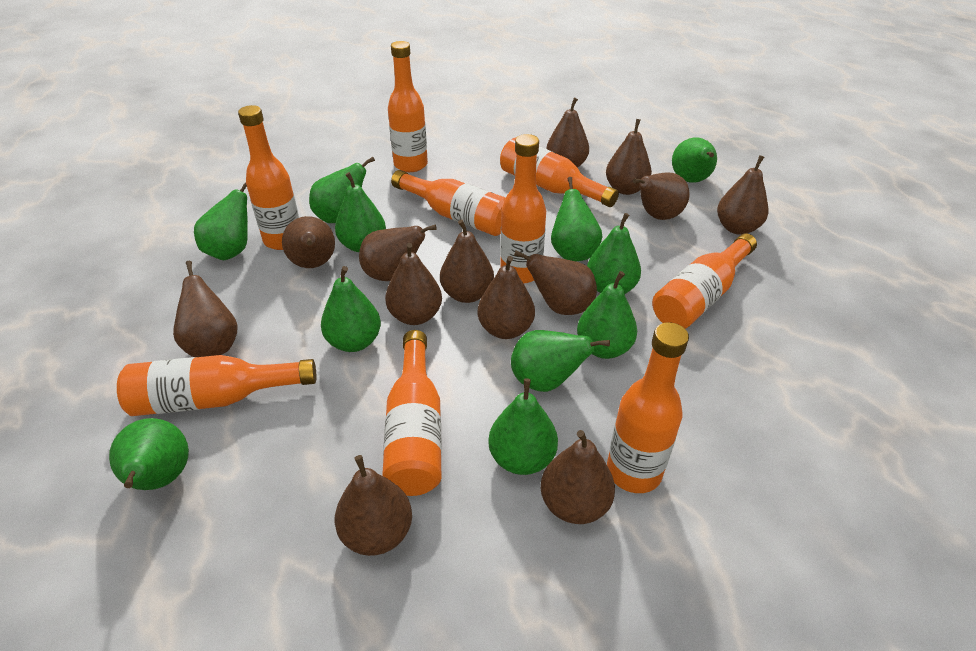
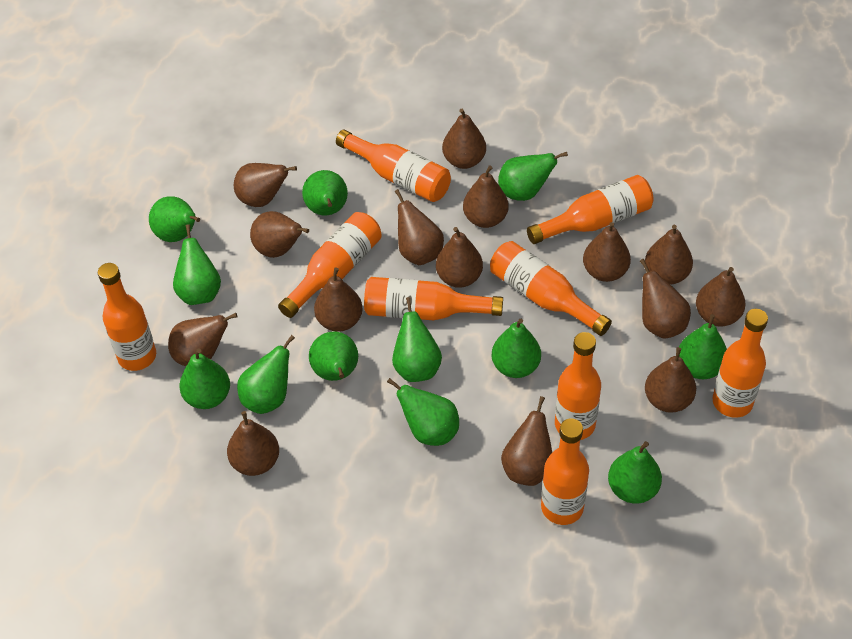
brown pear: 13 -> 15
green pear: 11 -> 12

